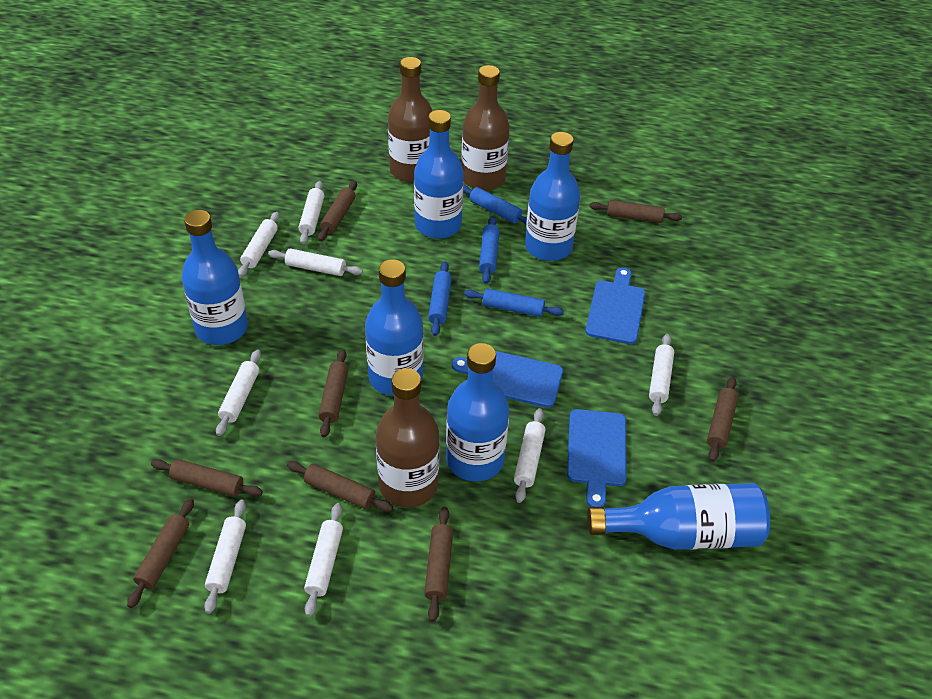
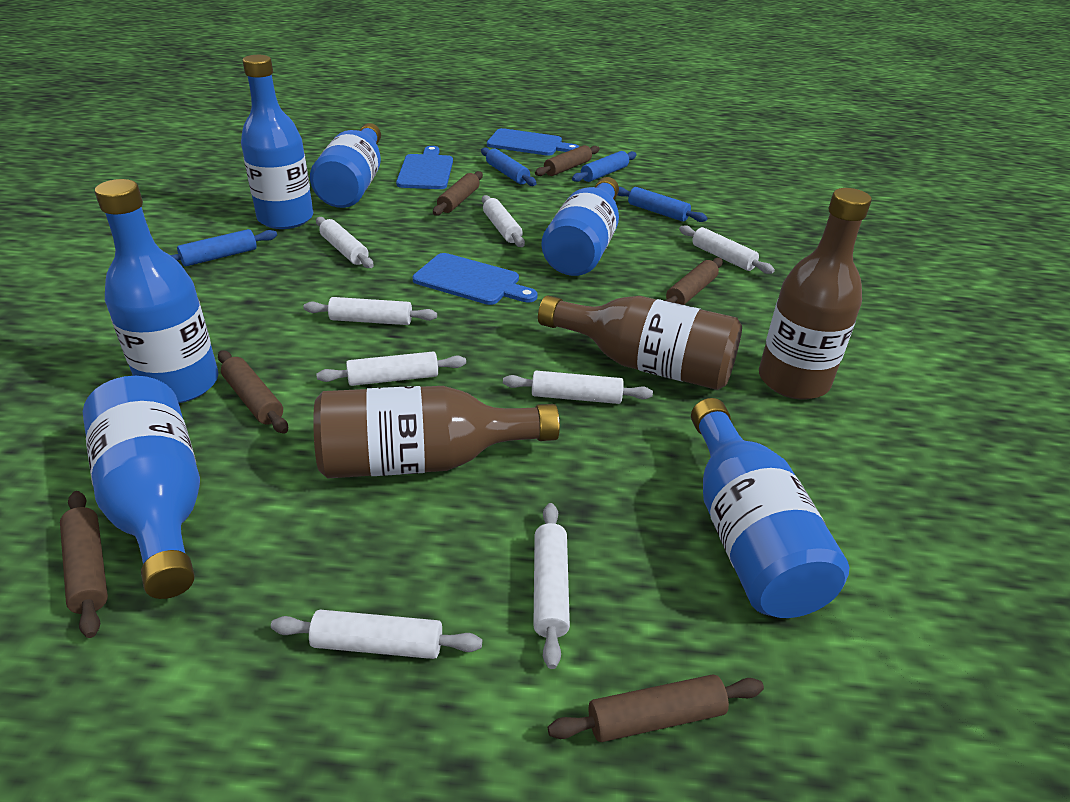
brown rolling pin: 8 -> 6

